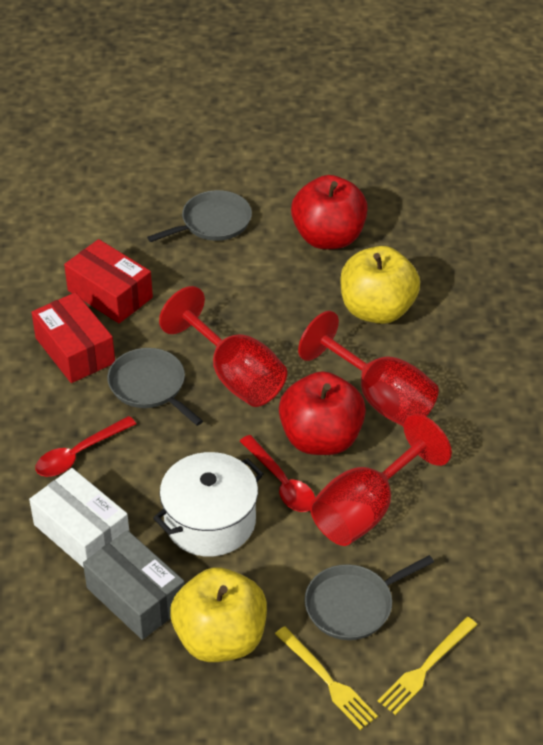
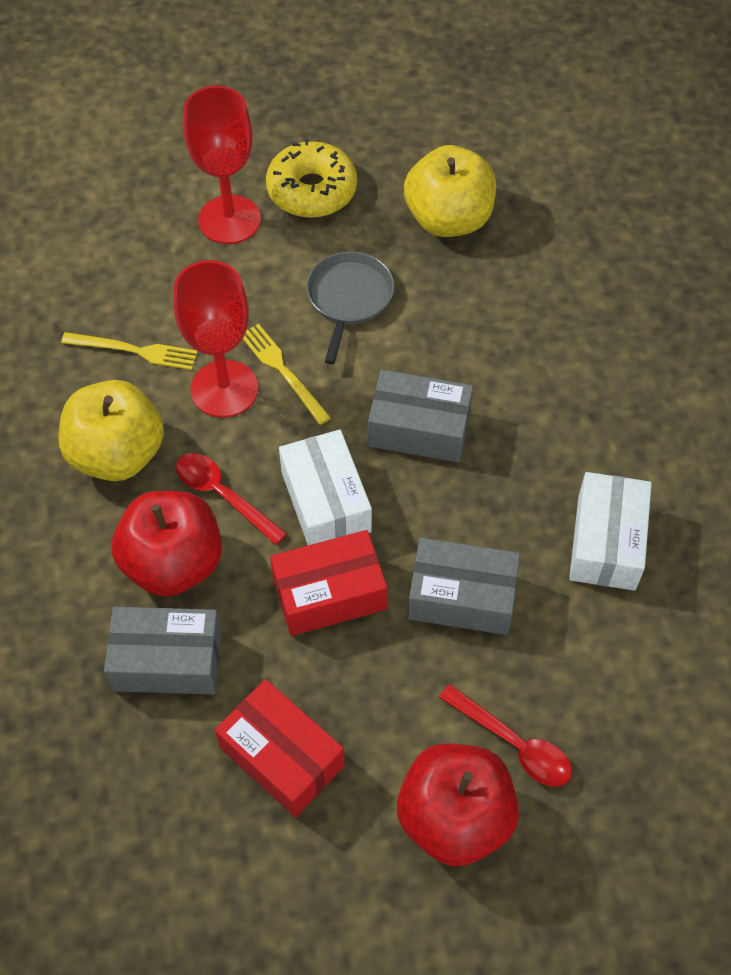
grey box: 1 -> 3
grey pan: 3 -> 1
red goblet: 3 -> 2
white box: 1 -> 2
white pot: 1 -> 0
yellow donut: 0 -> 1

